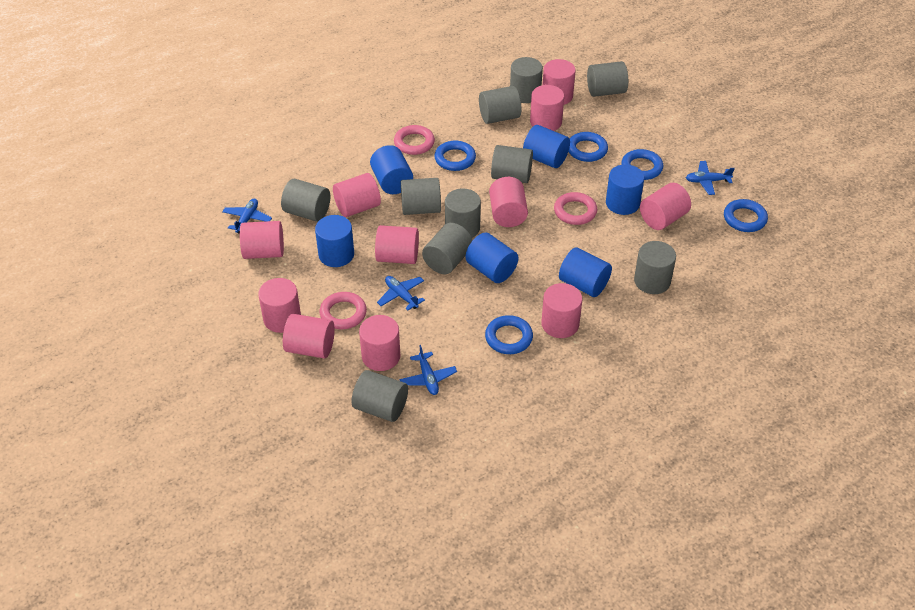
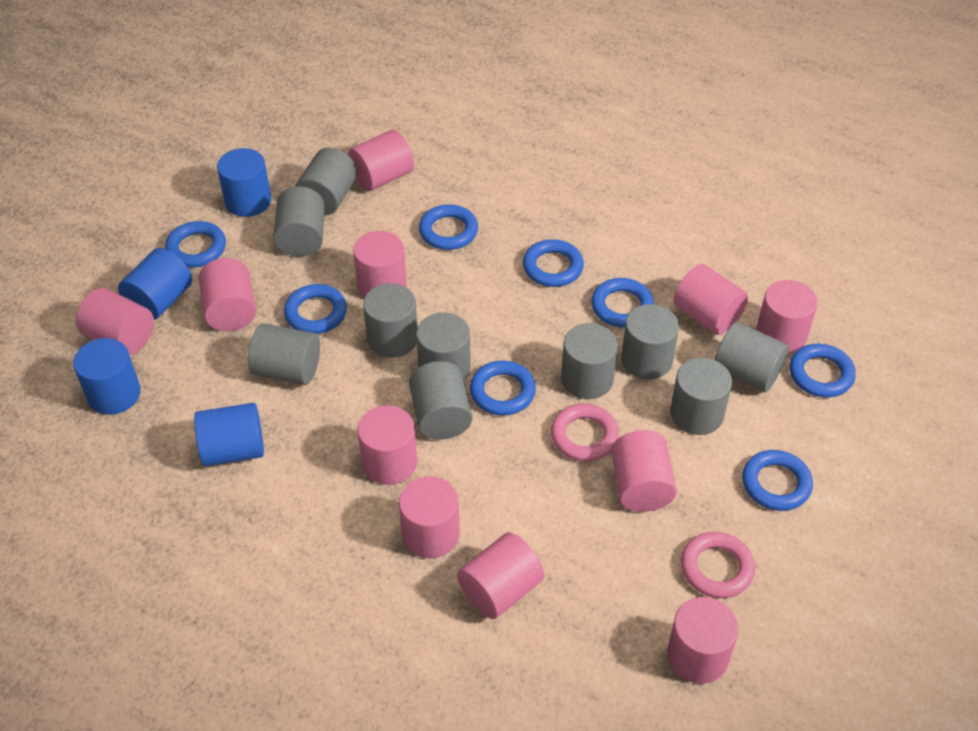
blue cylinder: 6 -> 4
blue plane: 4 -> 0
blue ring: 5 -> 8
pink ring: 3 -> 2

